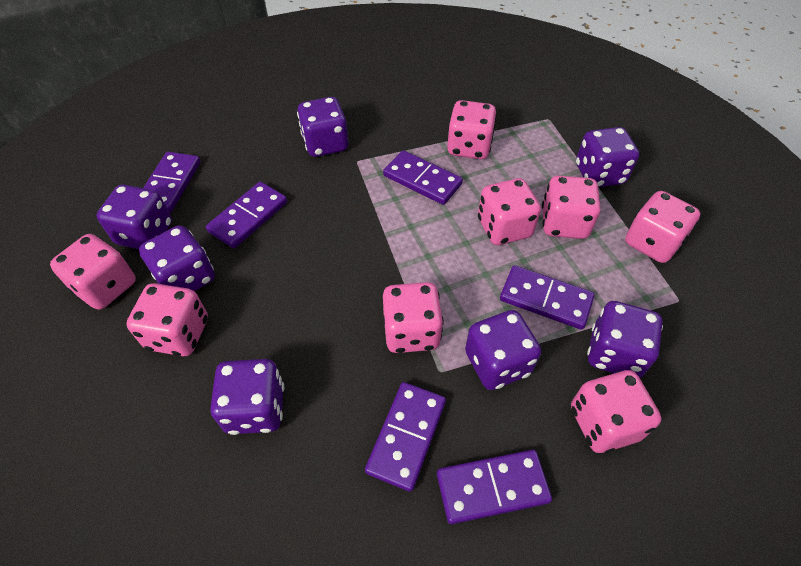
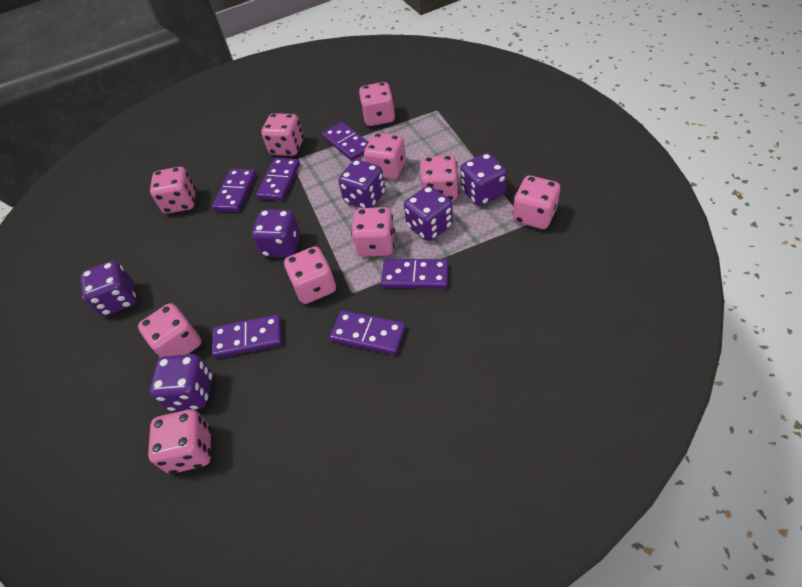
pink dice: 8 -> 10
purple dice: 7 -> 6

